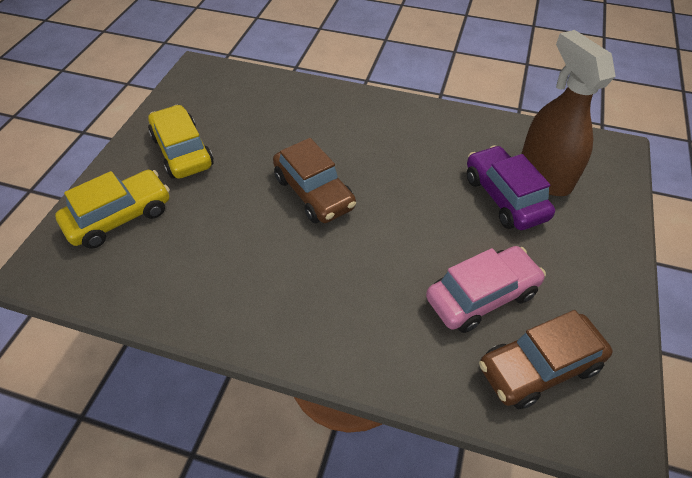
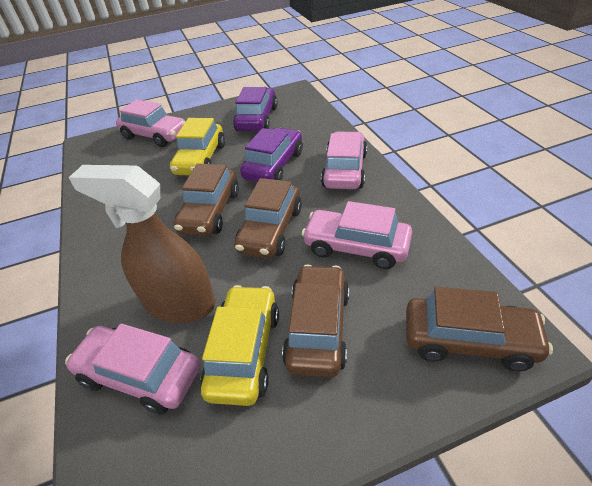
brown car: 2 -> 4
pink car: 1 -> 4
purple car: 1 -> 2

